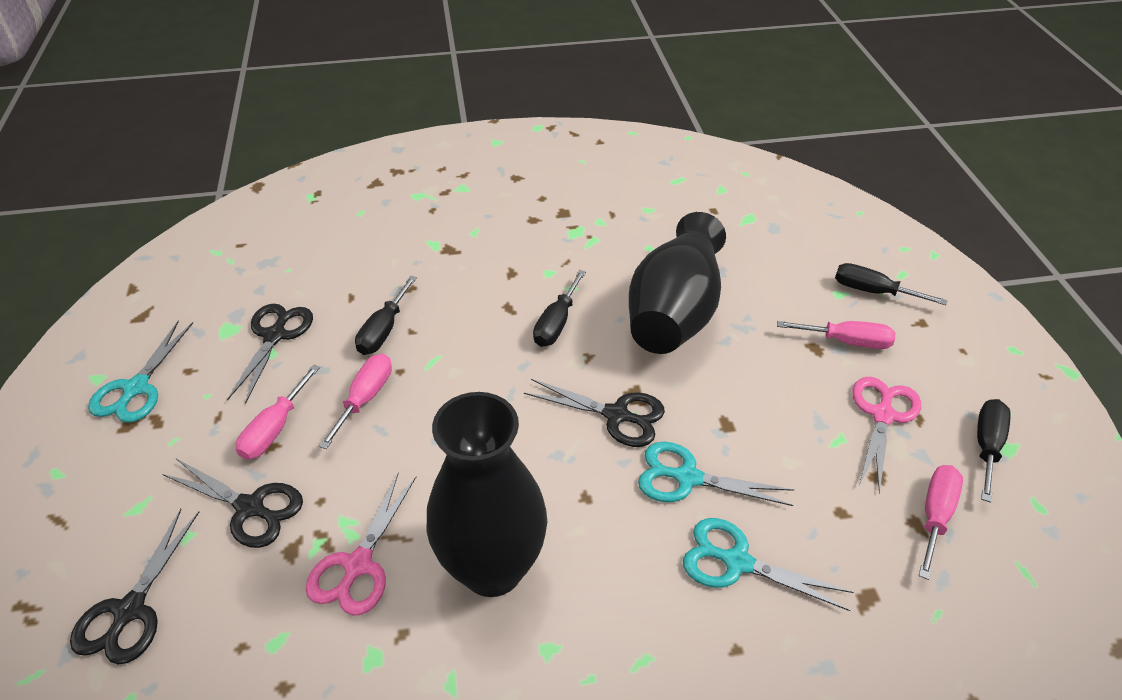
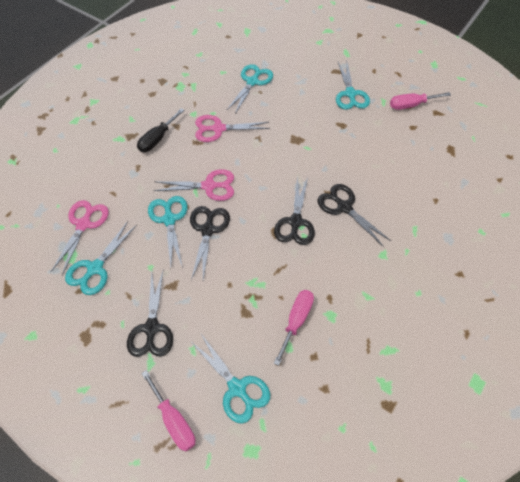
black screwdriver: 4 -> 1
black vase: 2 -> 0
pink scissors: 2 -> 3
pink screwdriver: 4 -> 3
turquoise scissors: 3 -> 5

